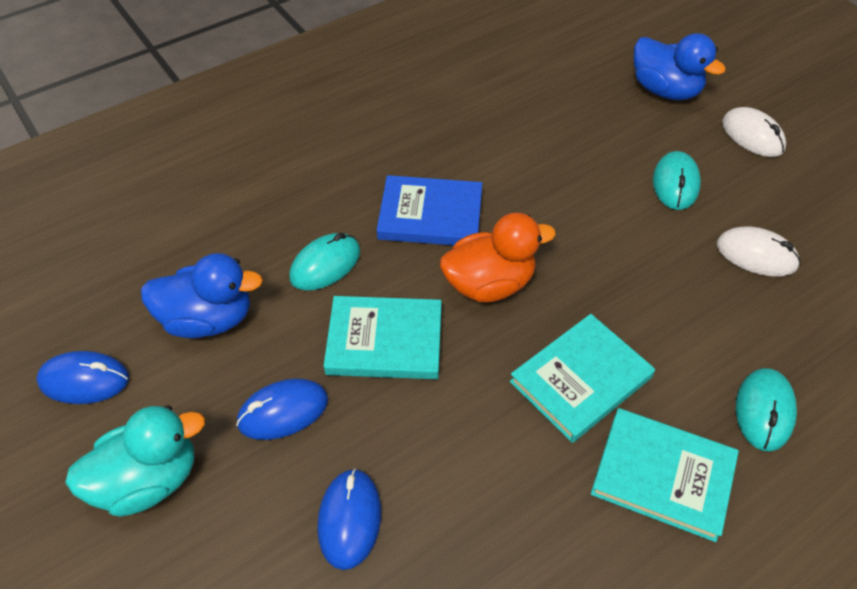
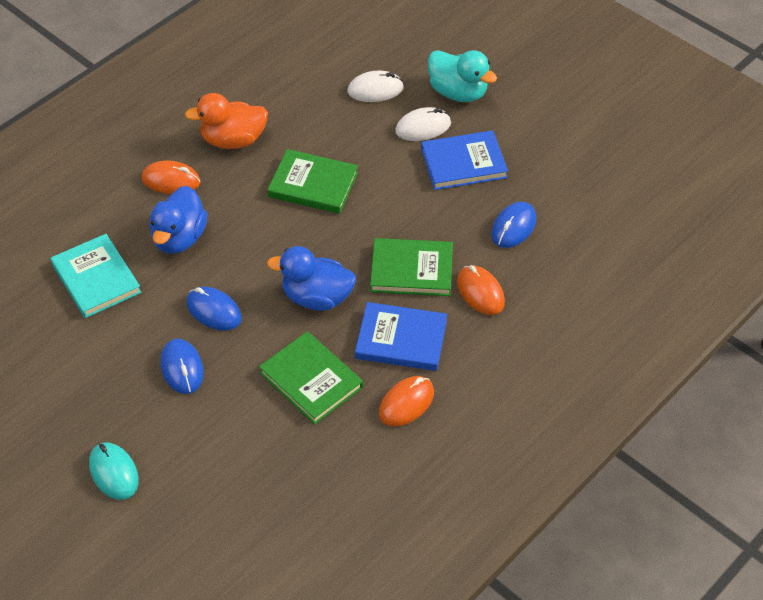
blue book: 1 -> 2
green book: 0 -> 3
orange mouse: 0 -> 3
turquoise book: 3 -> 1
turquoise mouse: 3 -> 1

